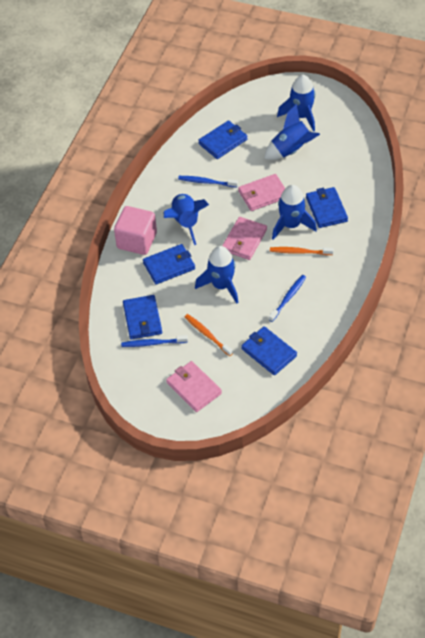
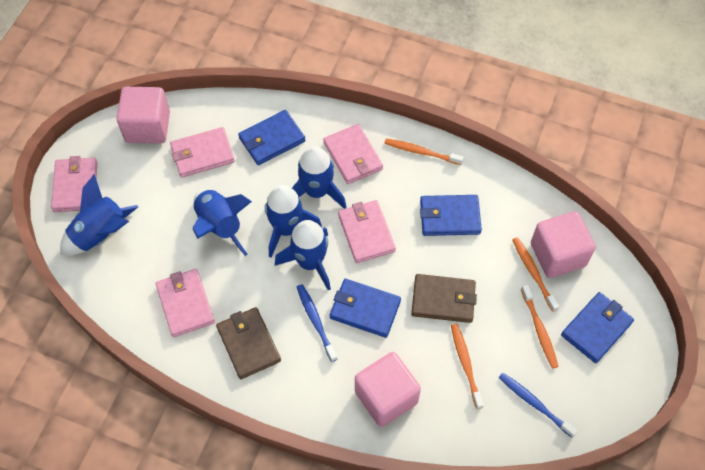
blue toothbrush: 3 -> 2
blue wallet: 5 -> 4
brown wallet: 0 -> 2
orange toothbrush: 2 -> 4
pink cube: 1 -> 3
pink wallet: 3 -> 5

